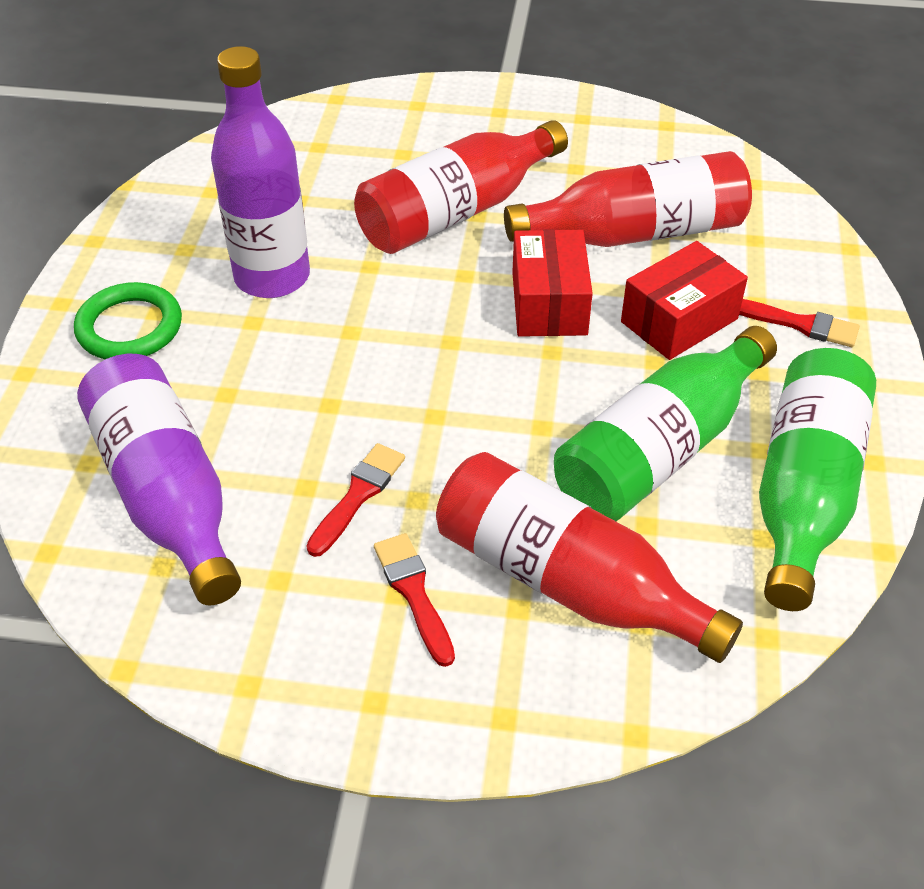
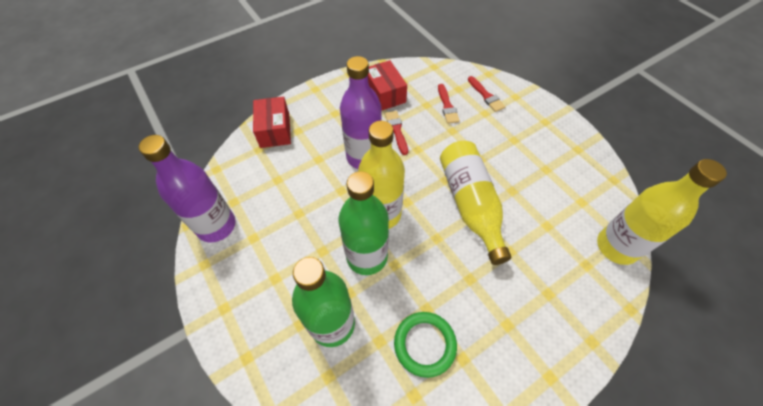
red bottle: 3 -> 0
yellow bottle: 0 -> 3

